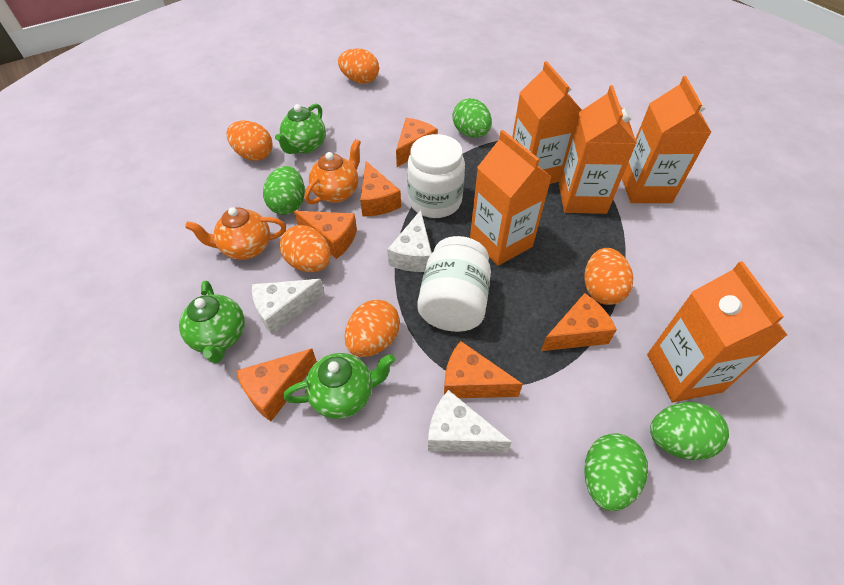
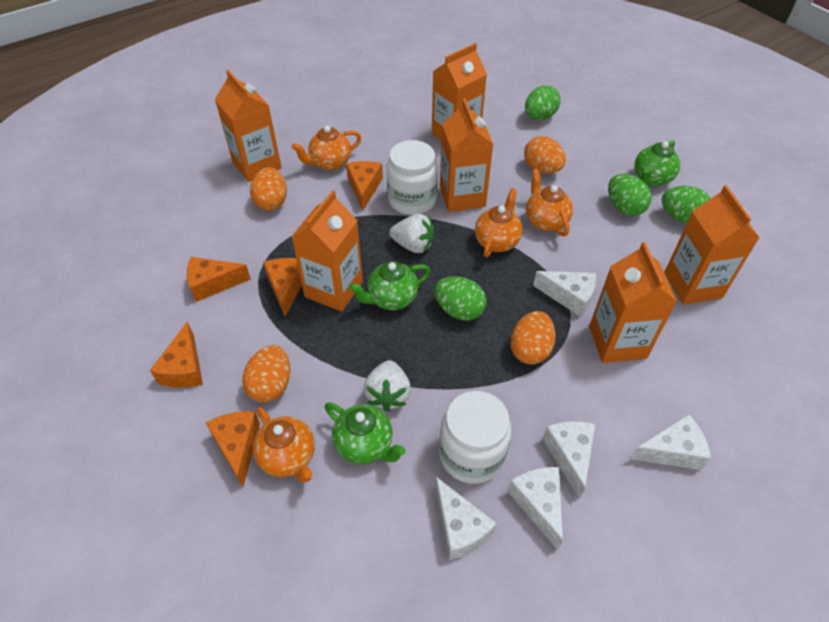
orange carton: 5 -> 6
orange cheese: 6 -> 5
orange egg: 5 -> 4
orange teapot: 2 -> 4
white cheese: 3 -> 5
white strawberry: 0 -> 2

